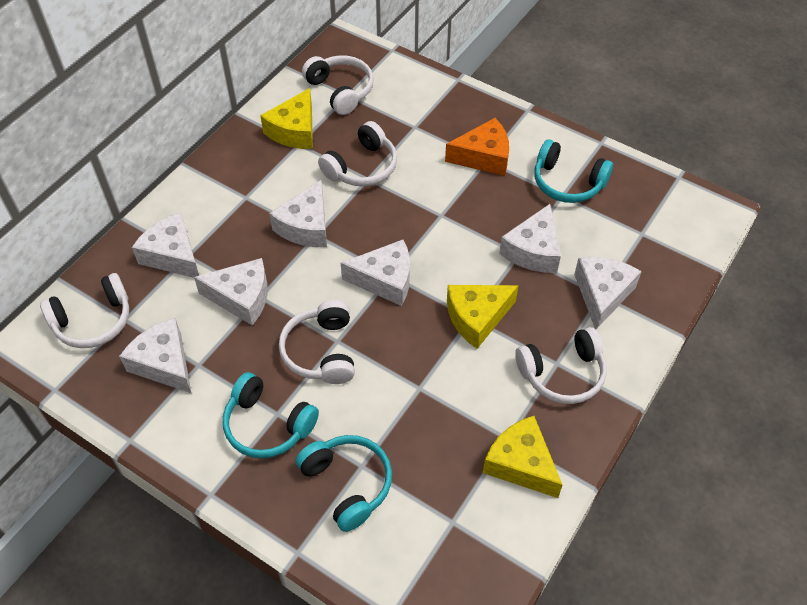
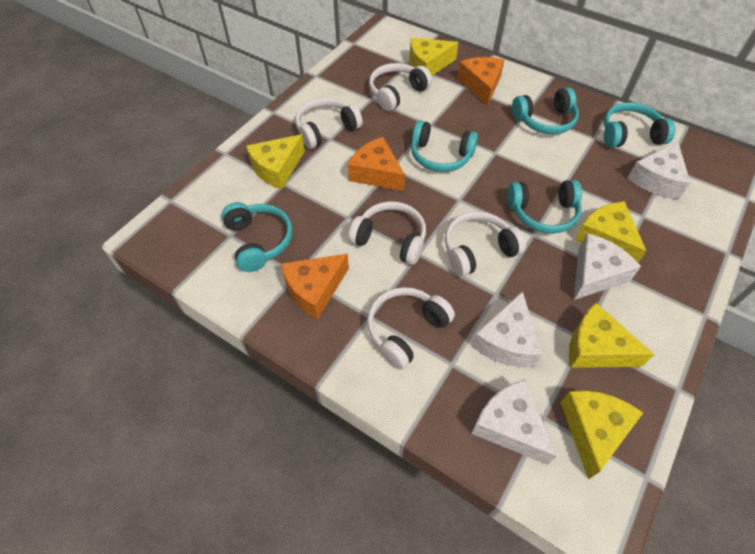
orange cheese: 1 -> 3
turquoise headphones: 3 -> 5
white cheese: 7 -> 4
yellow cheese: 3 -> 5

